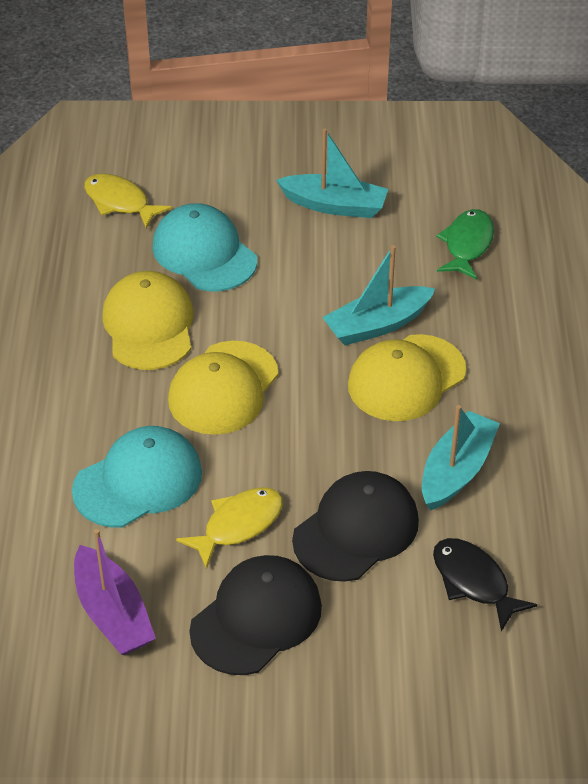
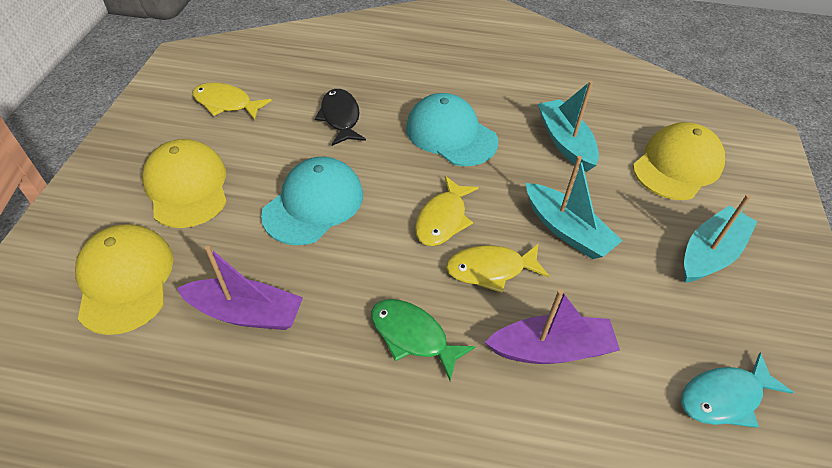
black cap: 2 -> 0
purple boat: 1 -> 2
turquoise fish: 0 -> 1
yellow fish: 2 -> 3

